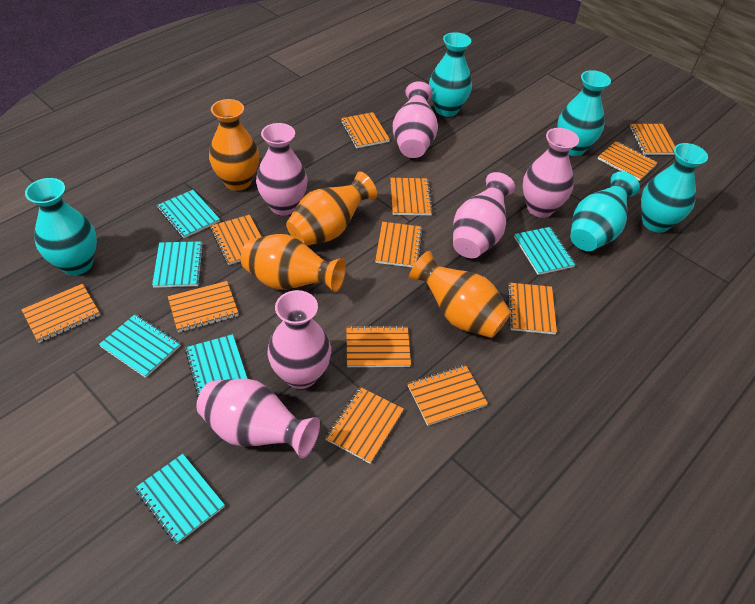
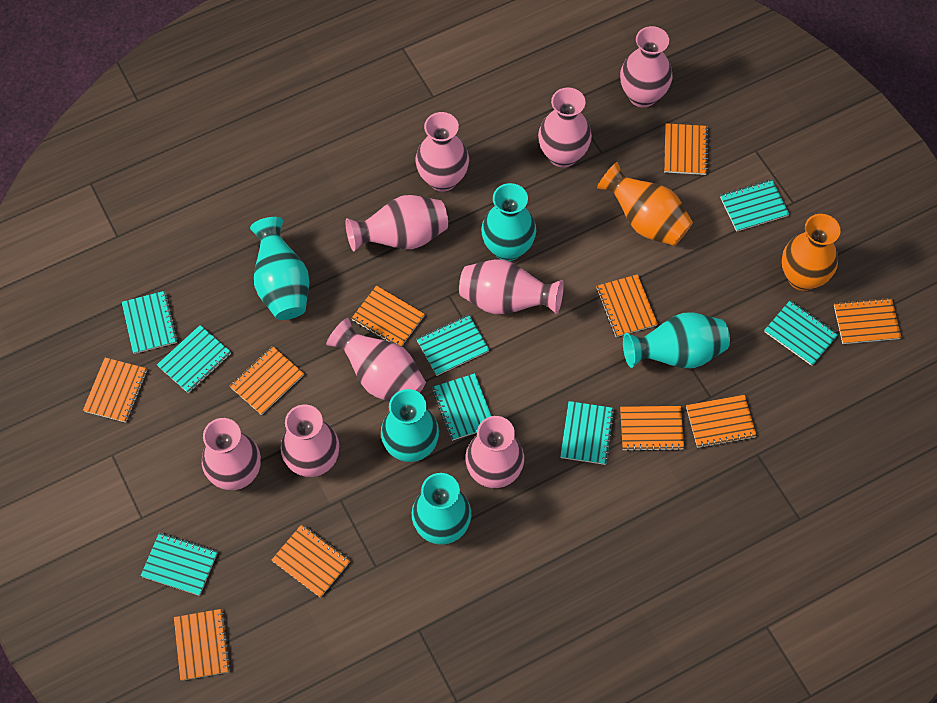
orange notebook: 12 -> 10
orange vase: 4 -> 2
pink vase: 6 -> 9
turquoise notebook: 6 -> 8

